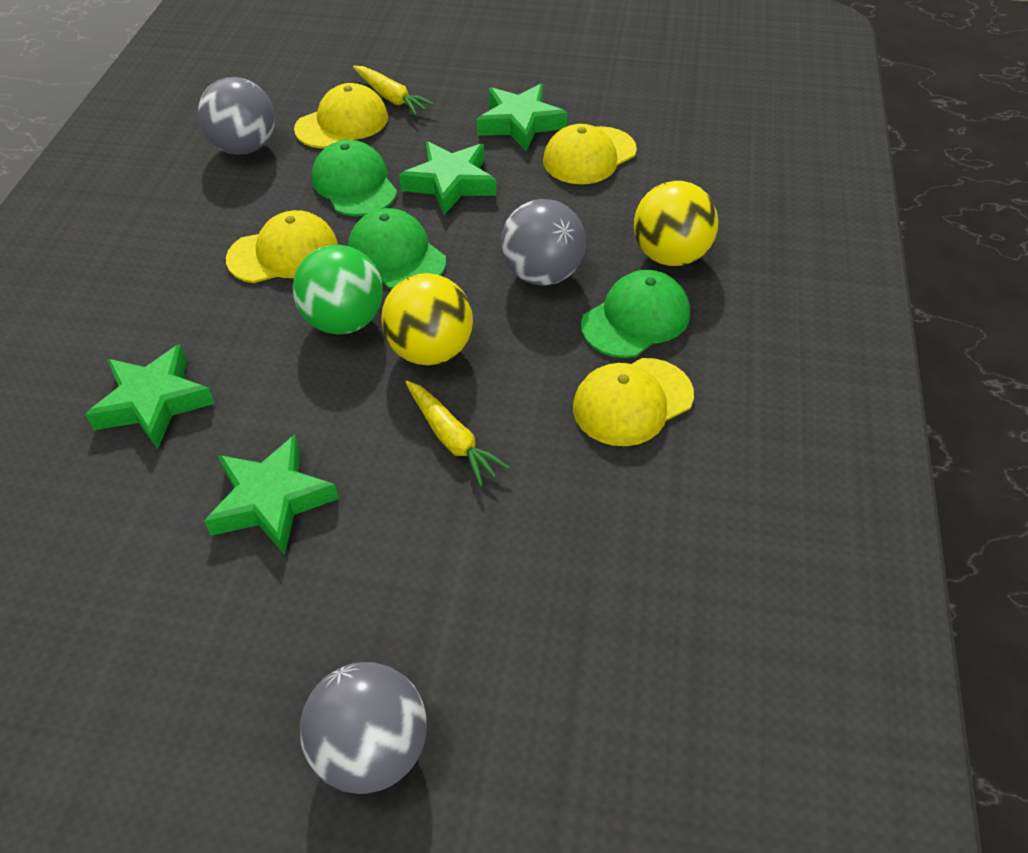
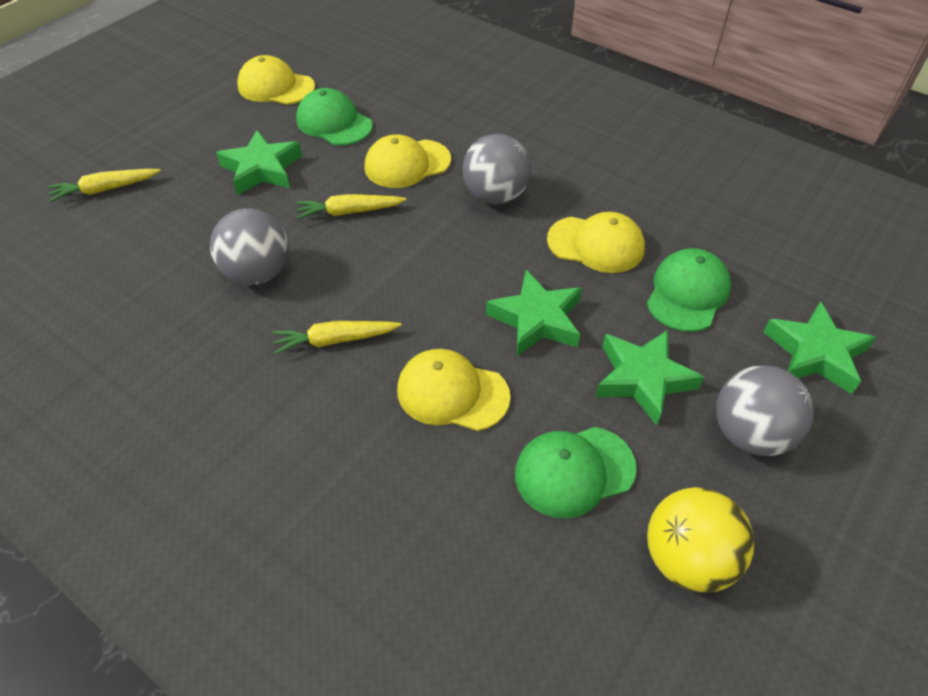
green ball: 1 -> 0
yellow ball: 2 -> 1
yellow carrot: 2 -> 3

